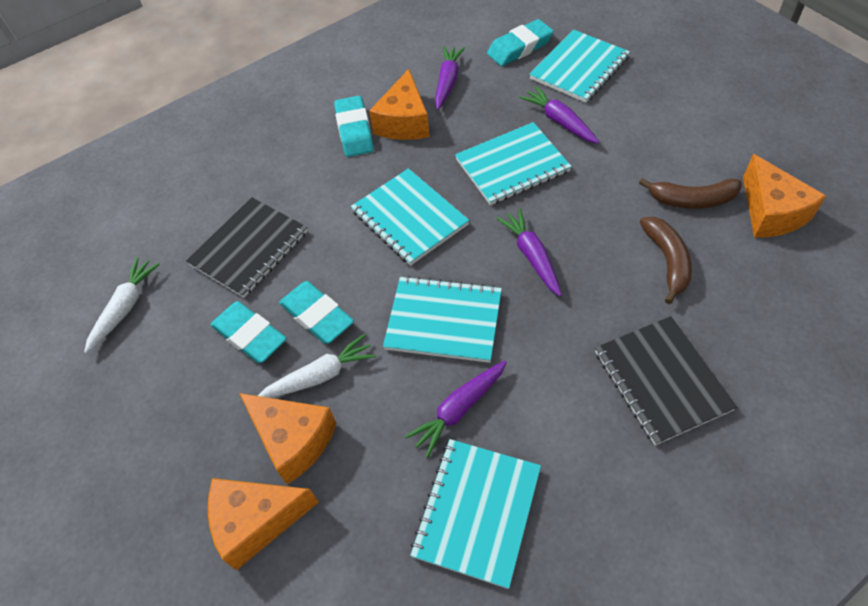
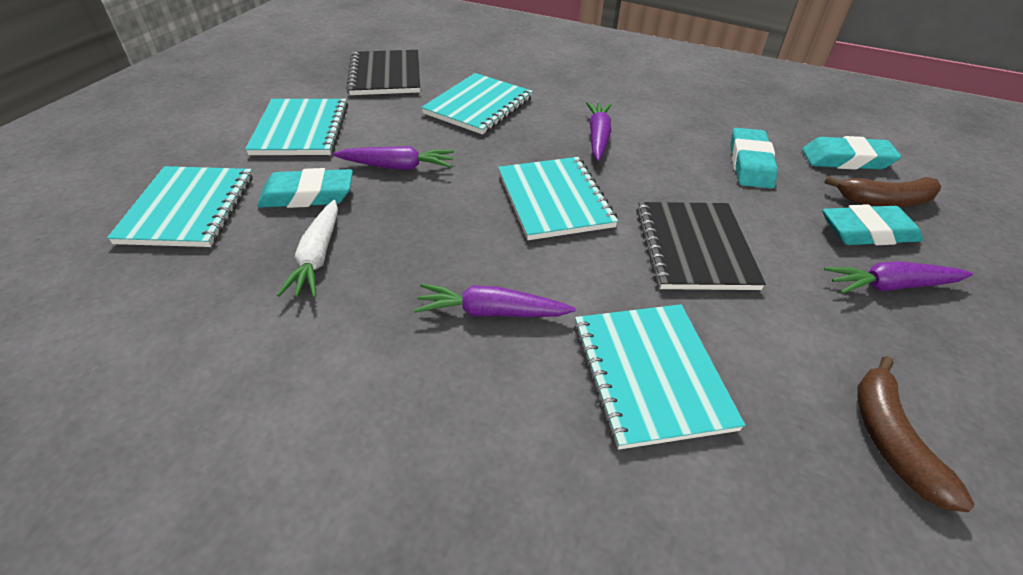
orange cheese: 4 -> 0
white carrot: 2 -> 1

